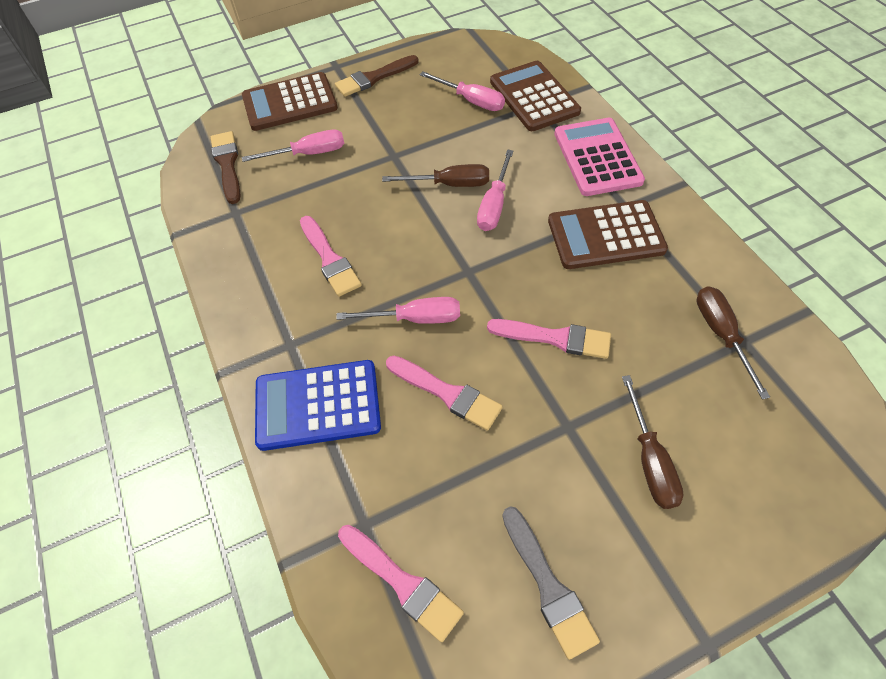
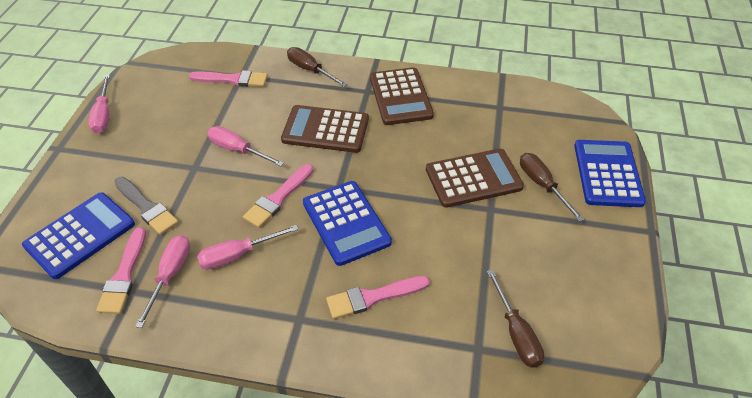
blue calculator: 1 -> 3
brown brush: 2 -> 0
pink calculator: 1 -> 0

